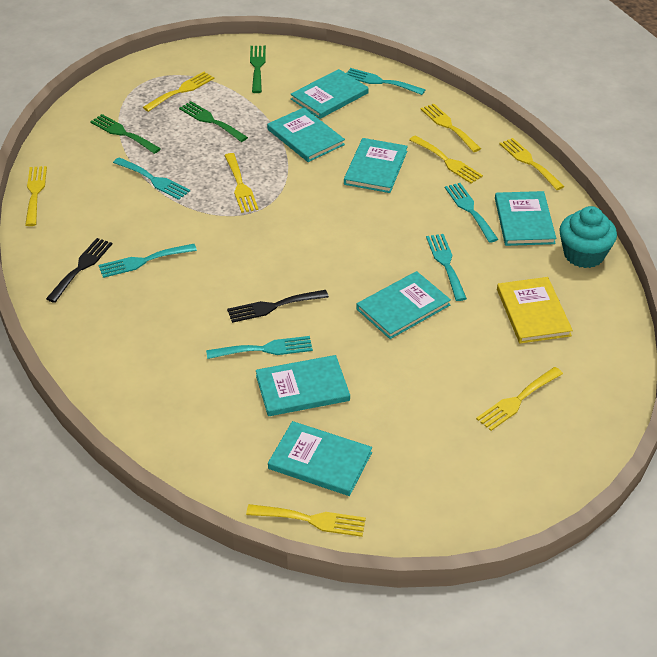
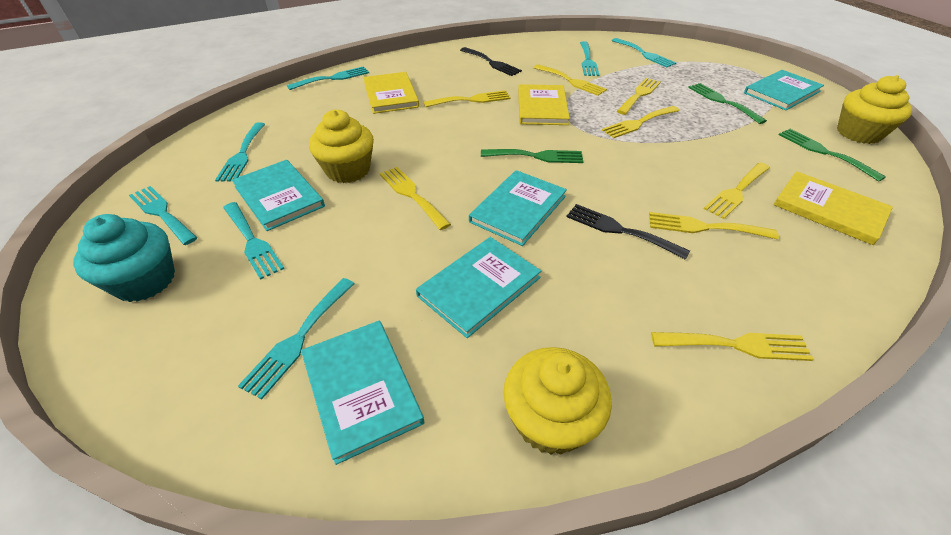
turquoise book: 7 -> 5
turquoise fork: 6 -> 7
yellow book: 1 -> 3
yellow cupcake: 0 -> 3

